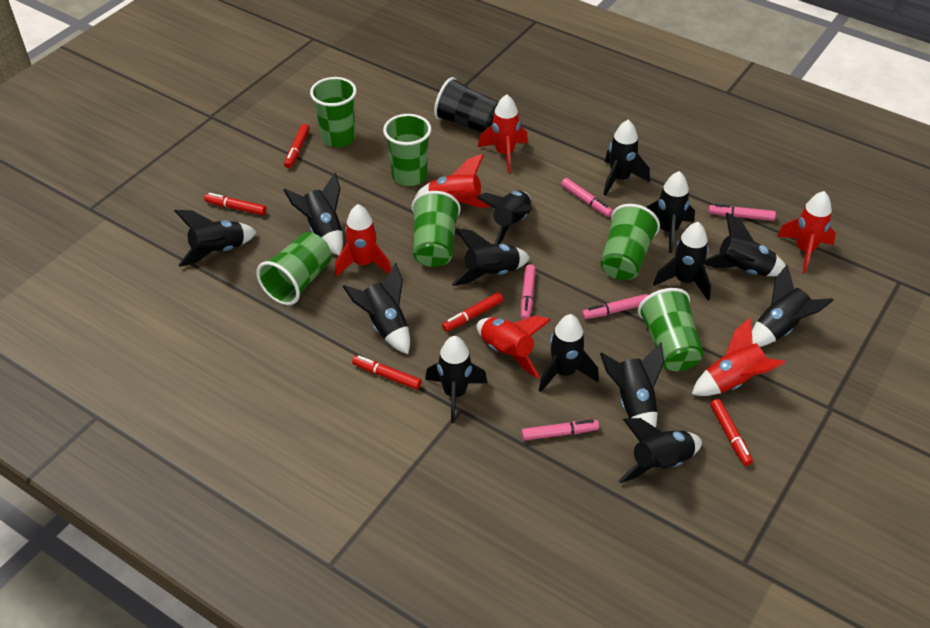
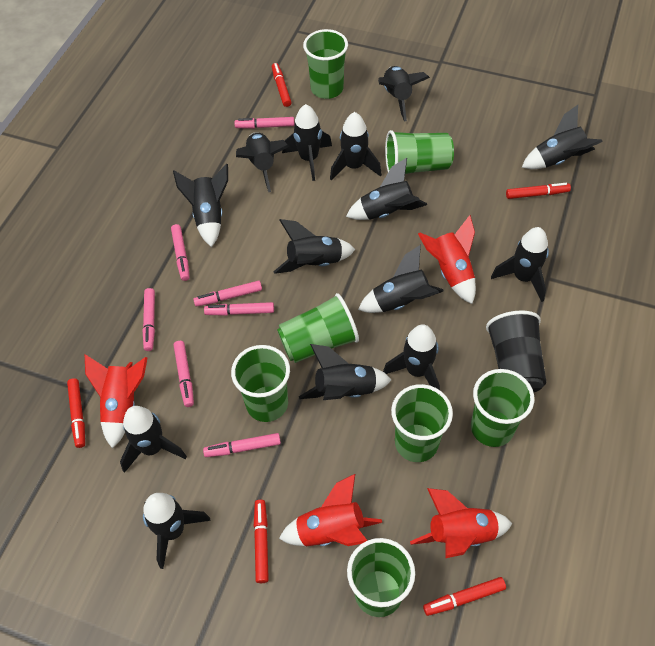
green cup: 6 -> 7
pink marker: 5 -> 7
red rocket: 6 -> 4

